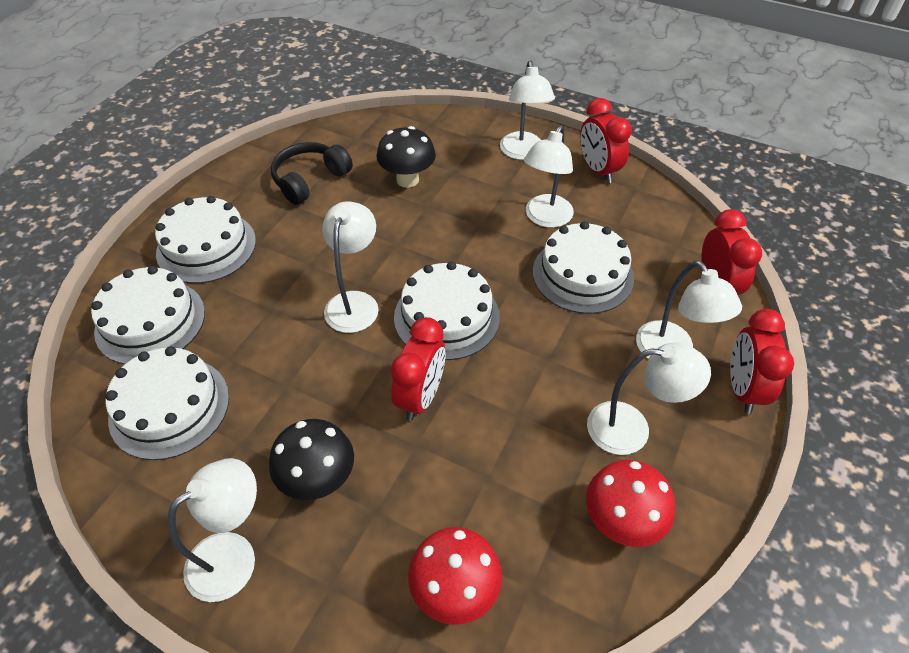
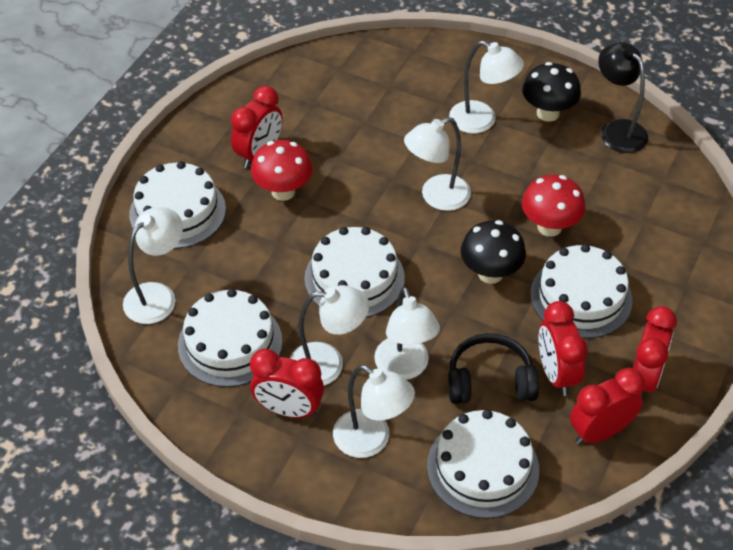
black lamp: 0 -> 1
red clock: 4 -> 5

